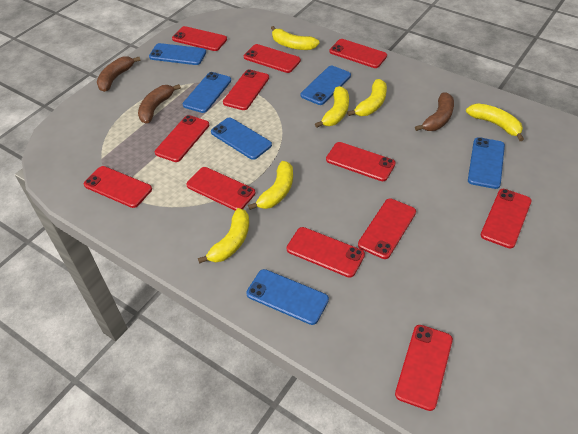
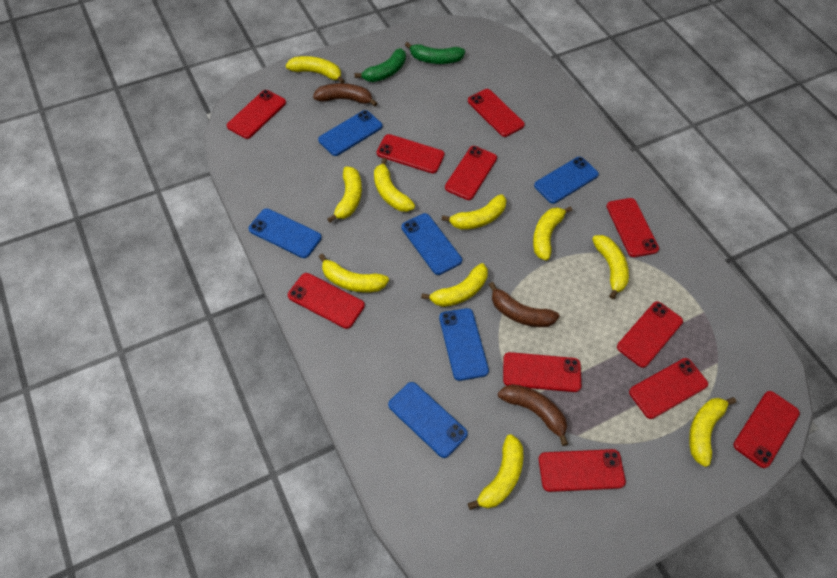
green banana: 0 -> 2
red phone: 12 -> 11
yellow banana: 6 -> 10

